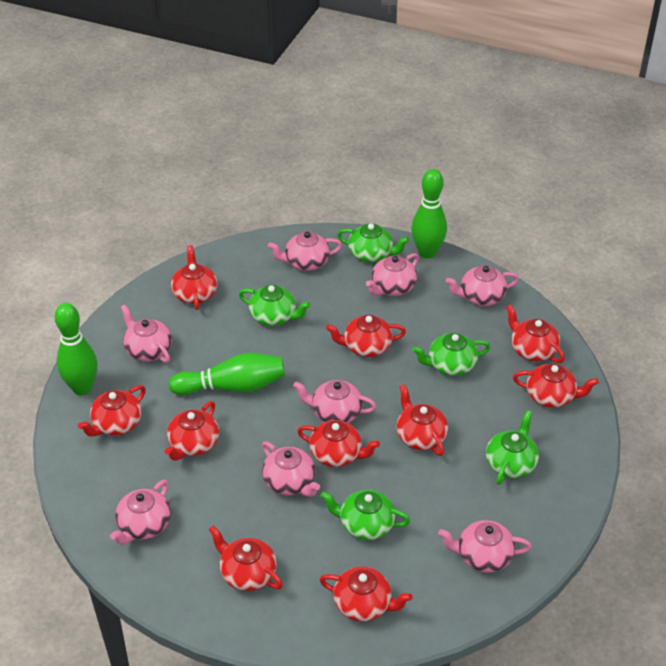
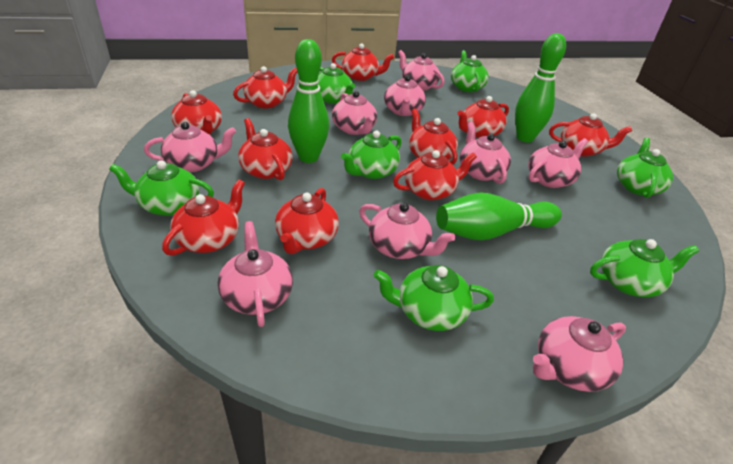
green teapot: 5 -> 7
pink teapot: 8 -> 9

